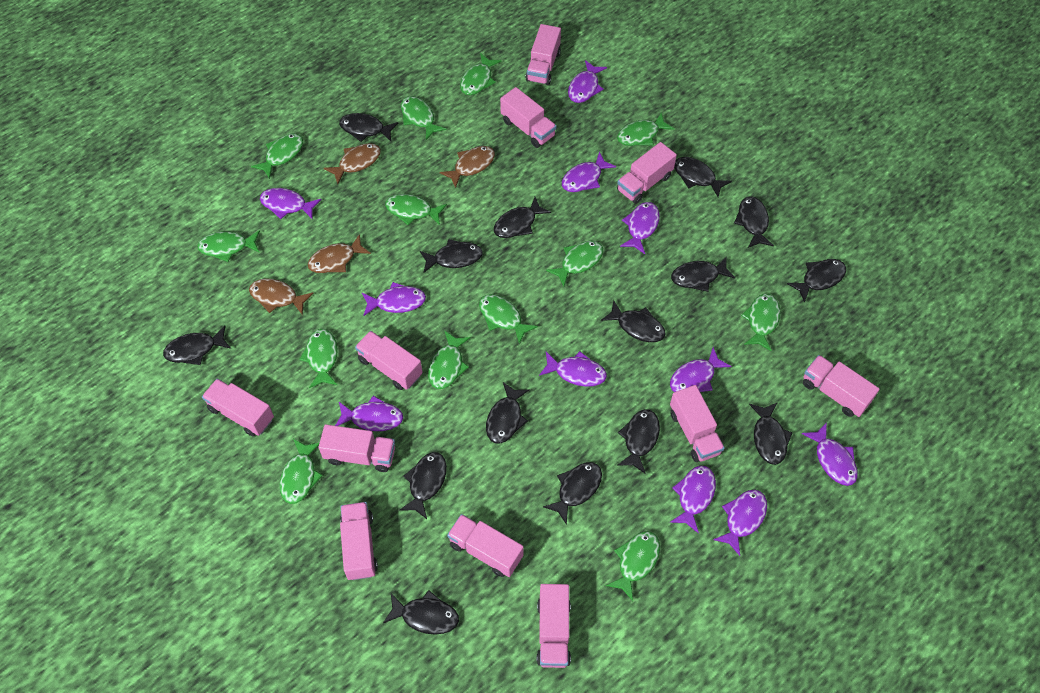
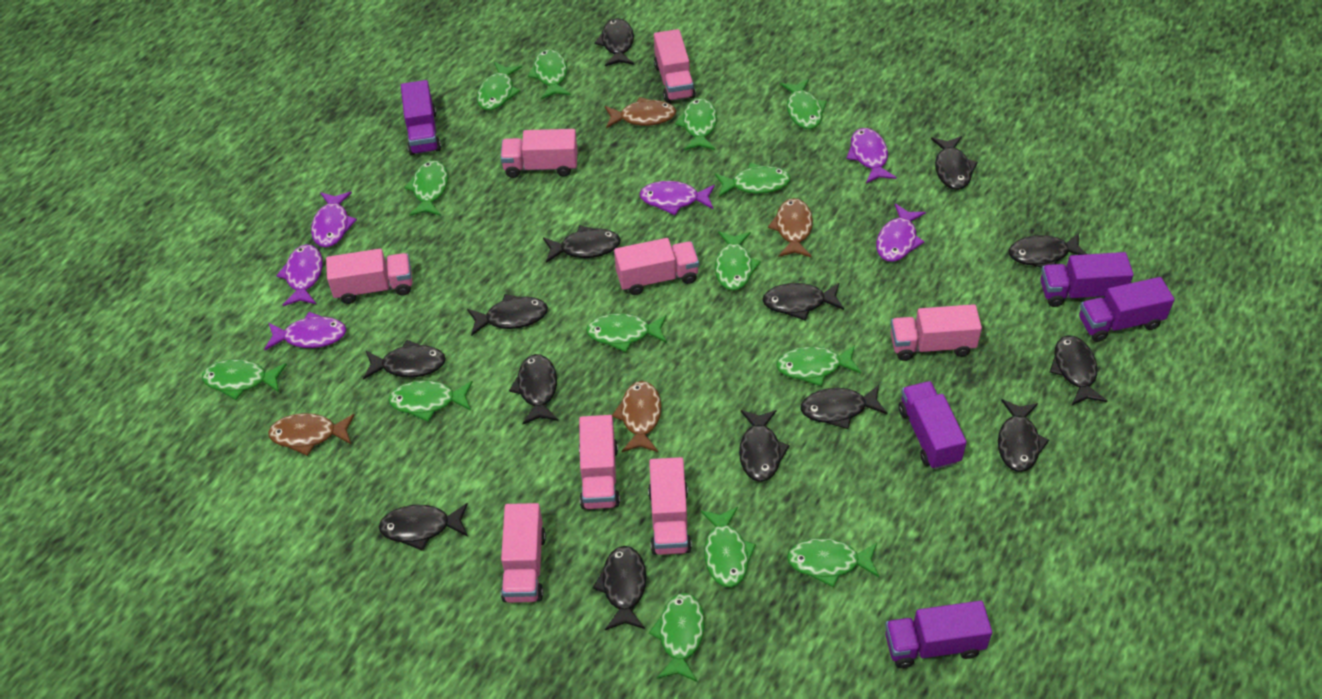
black fish: 15 -> 14
green fish: 13 -> 14
pink truck: 11 -> 8
purple fish: 11 -> 6
purple truck: 0 -> 5

